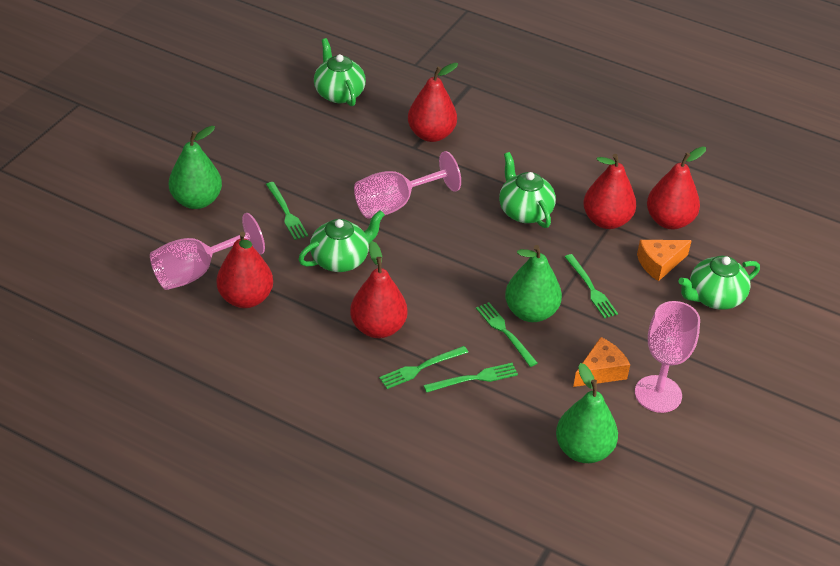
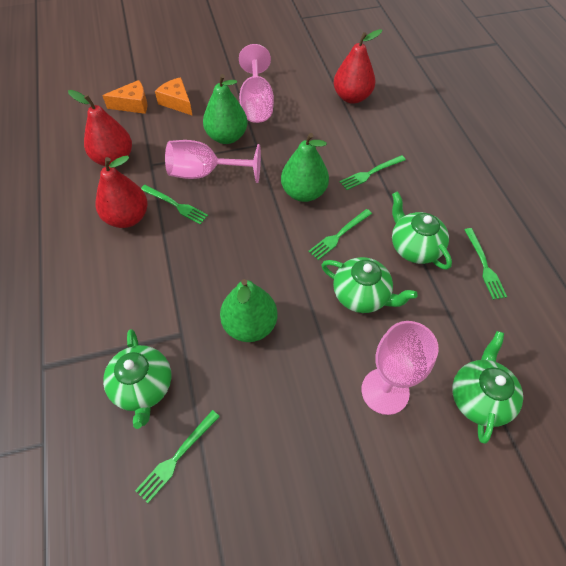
red pear: 5 -> 3

